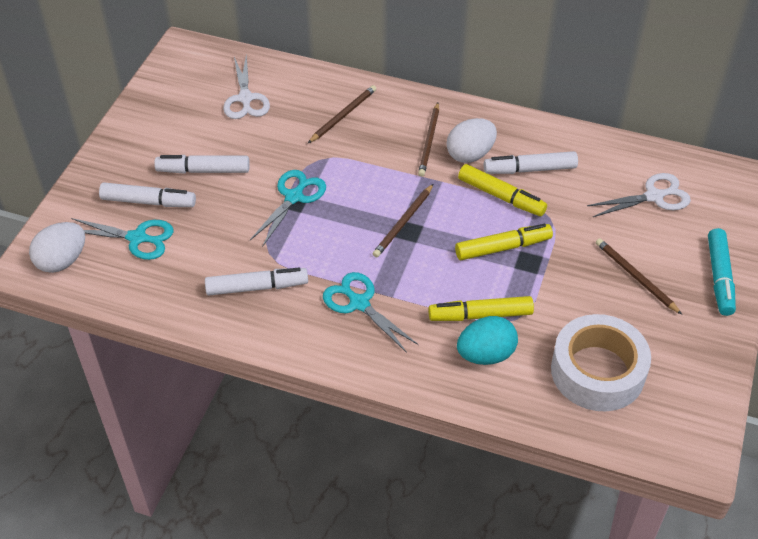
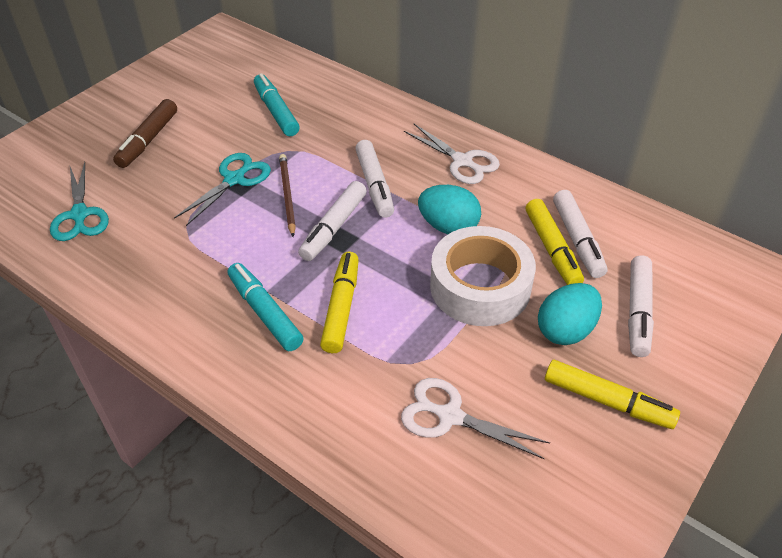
brown marker: 0 -> 1
brown pencil: 4 -> 1
turquoise egg: 1 -> 2
turquoise marker: 1 -> 2
turquoise scissors: 3 -> 2
white egg: 2 -> 0

